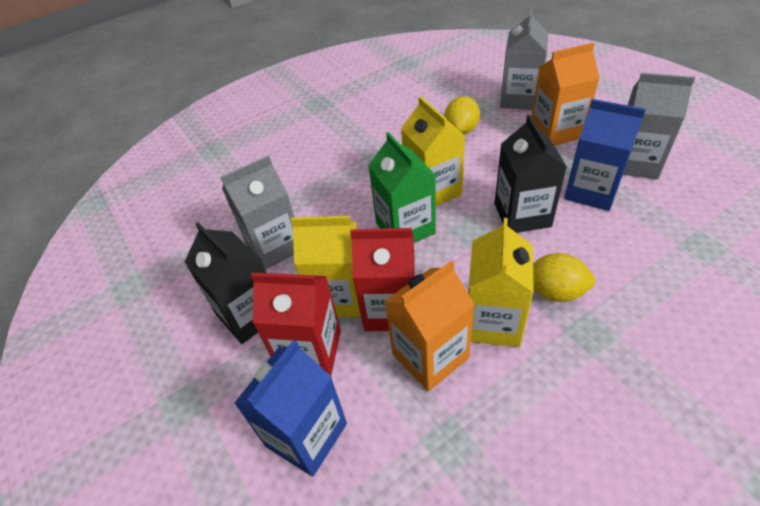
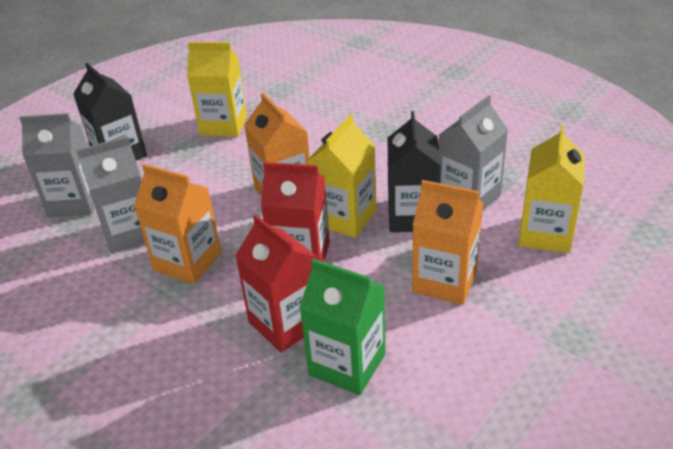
blue carton: 2 -> 0
orange carton: 2 -> 3
yellow lemon: 2 -> 0

